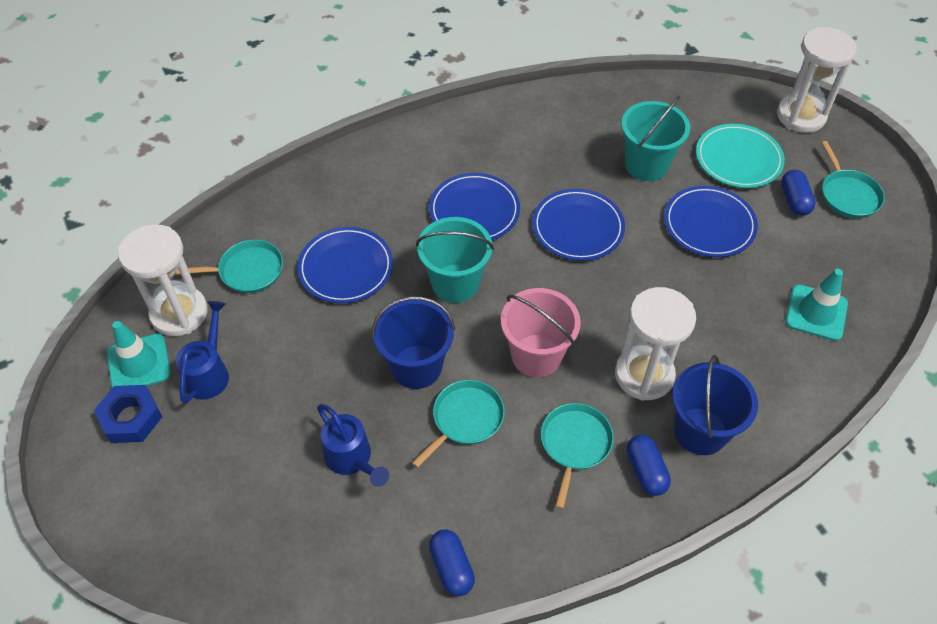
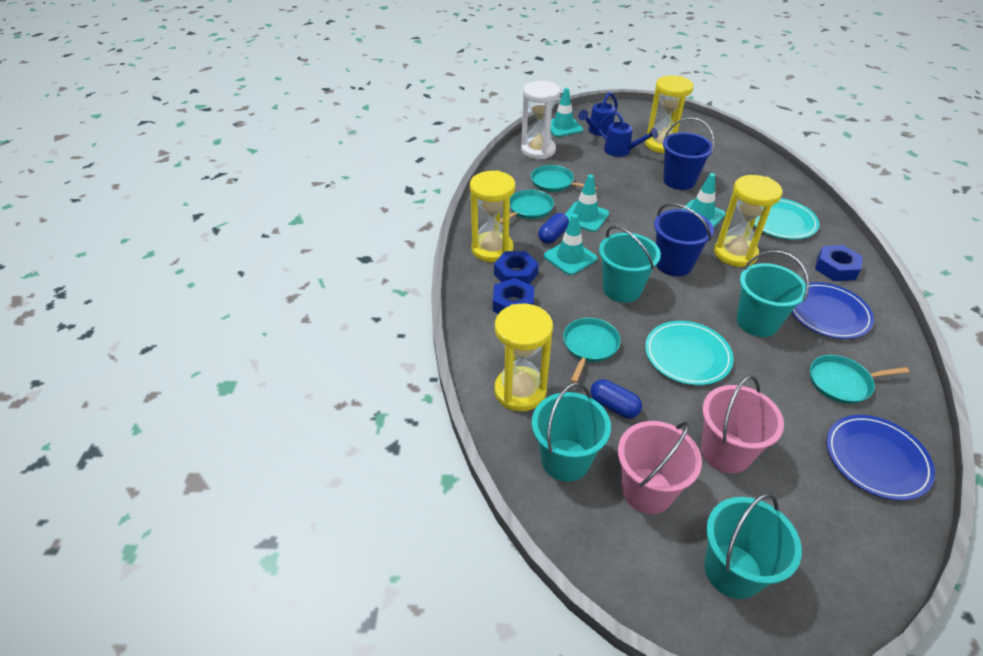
blue capsule: 3 -> 2
blue nut: 1 -> 3
blue plate: 4 -> 2
pink bucket: 1 -> 2
turquoise bucket: 2 -> 4
turquoise plate: 1 -> 2
turquoise traffic cone: 2 -> 4
white hourglass: 3 -> 1
yellow hourglass: 0 -> 4

